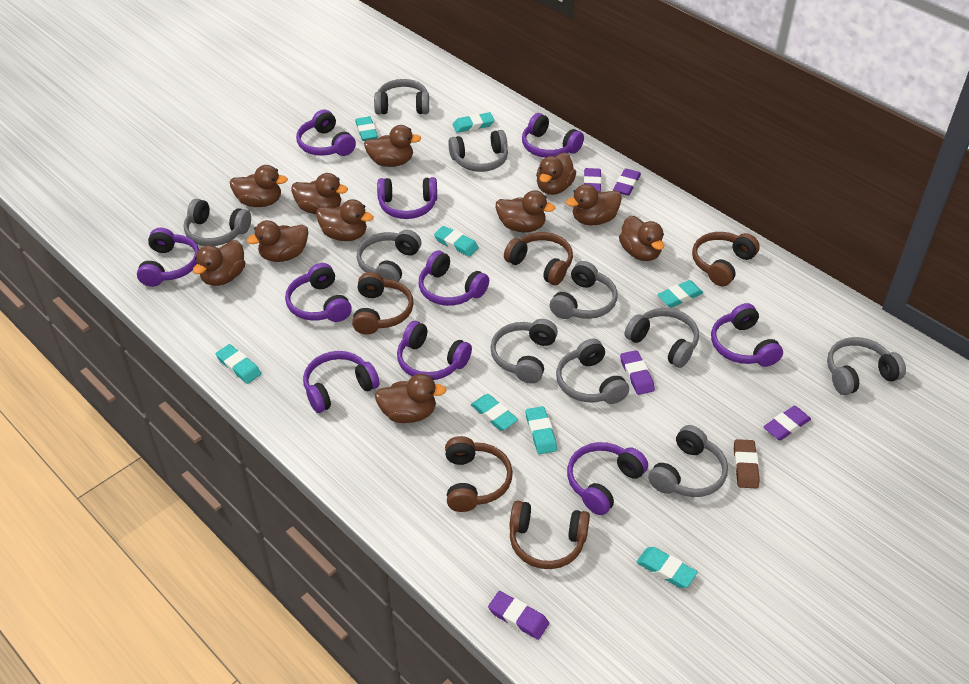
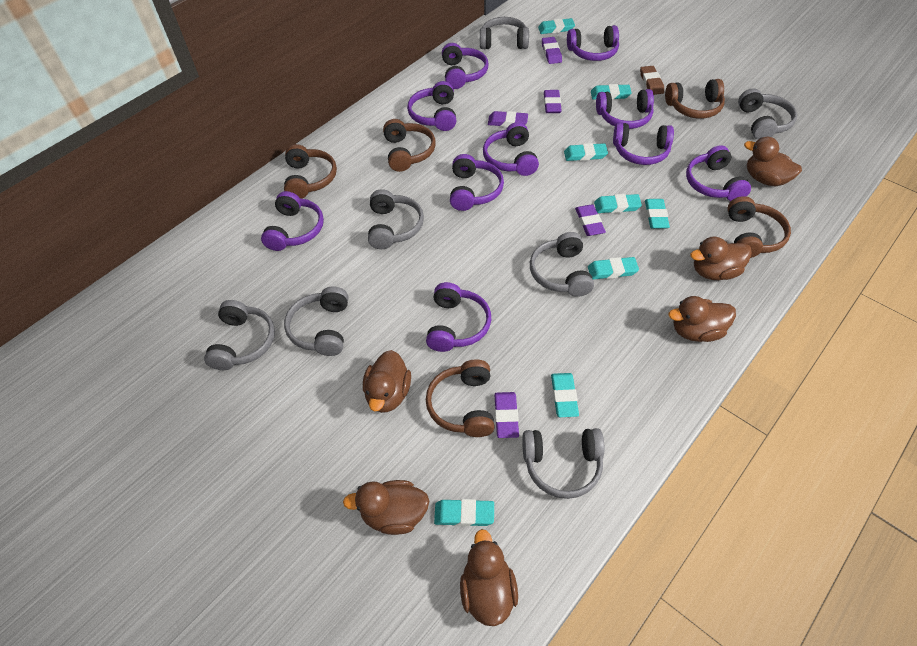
brown duck: 11 -> 6
grey headphones: 10 -> 7

